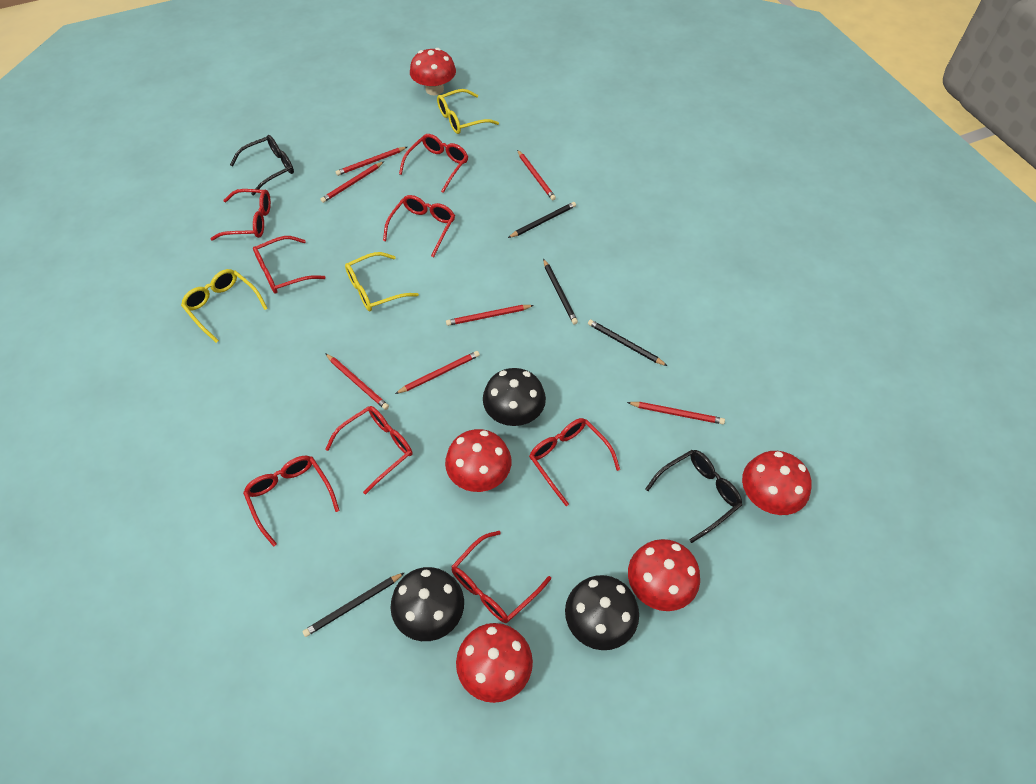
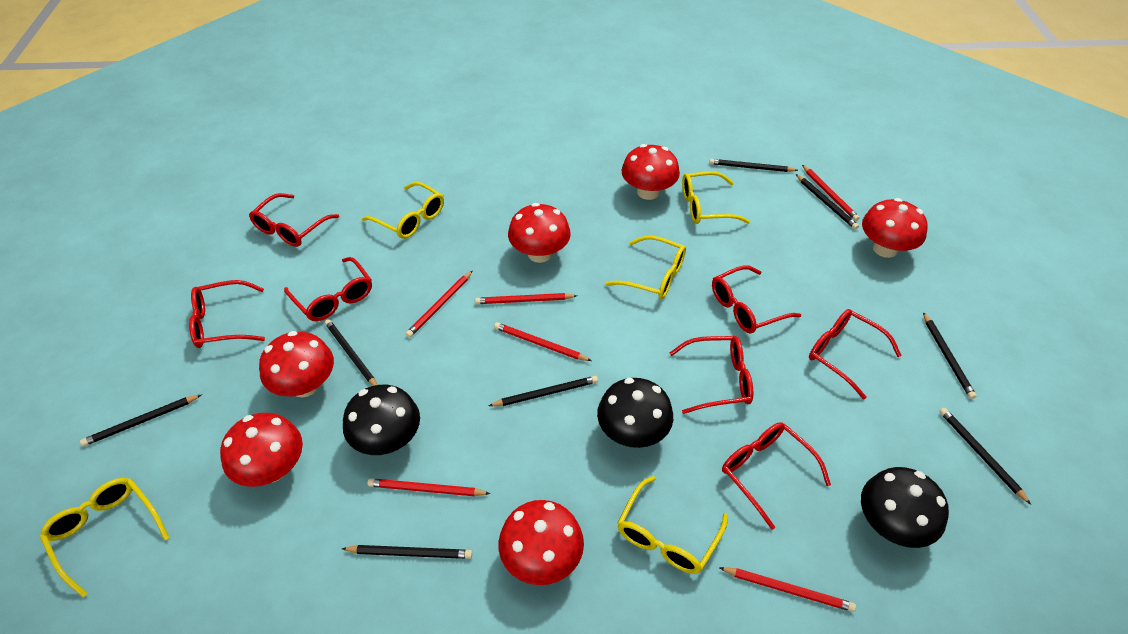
black glasses: 2 -> 0
black pencil: 4 -> 8
red glasses: 8 -> 7
red mushroom: 5 -> 6
red pencil: 7 -> 6
yellow glasses: 3 -> 5

